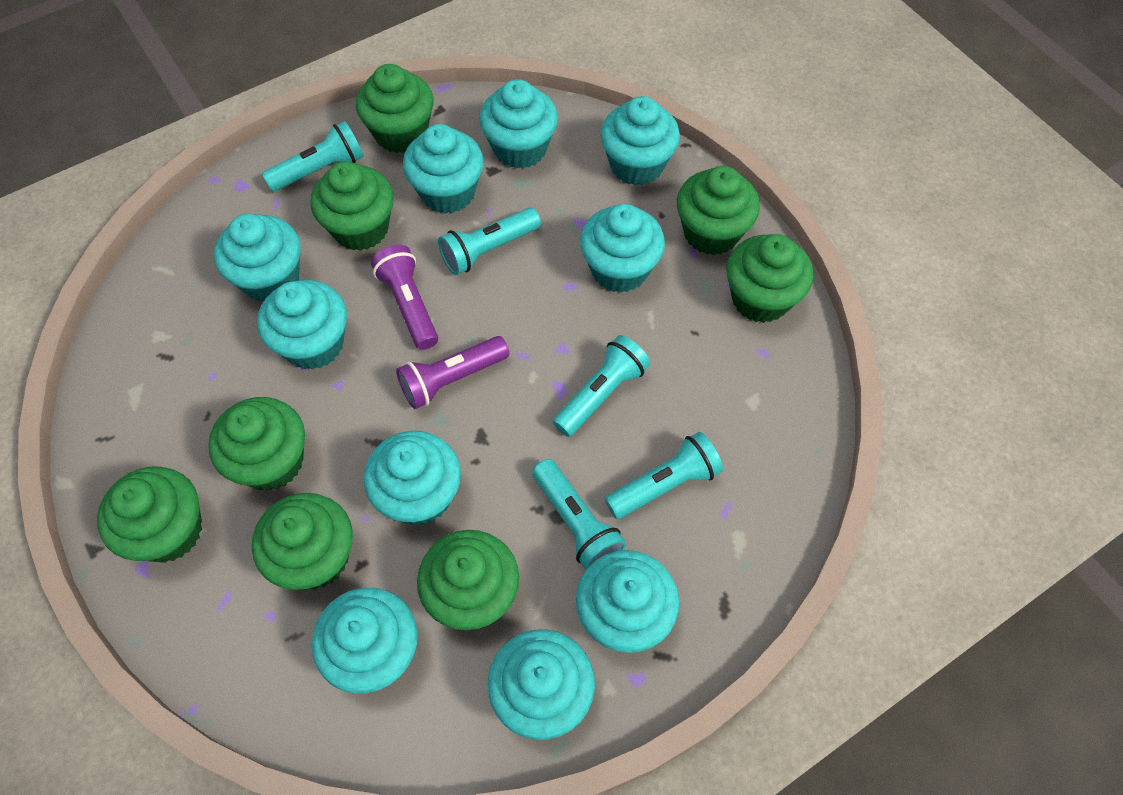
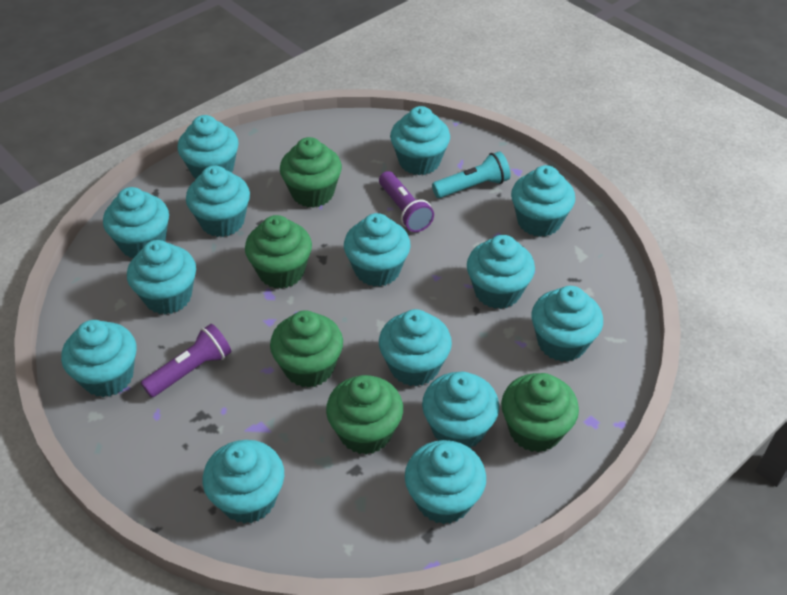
green cupcake: 8 -> 5
turquoise cupcake: 10 -> 14
turquoise flashlight: 5 -> 1

